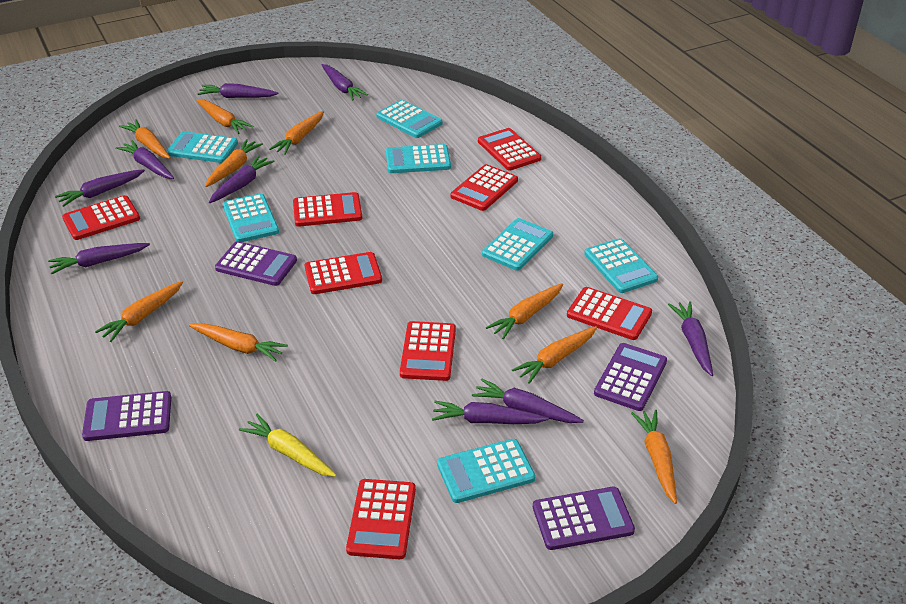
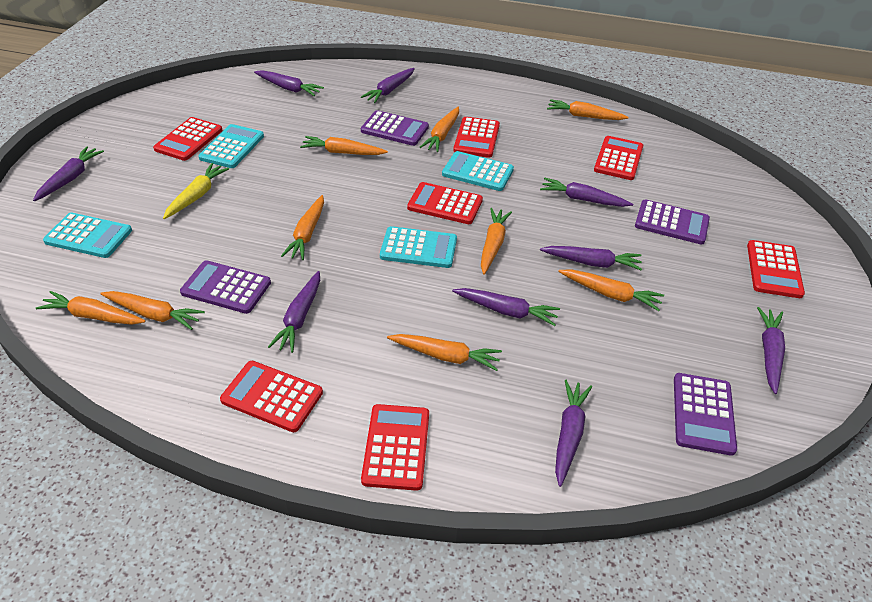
red calculator: 8 -> 7
turquoise calculator: 7 -> 4

